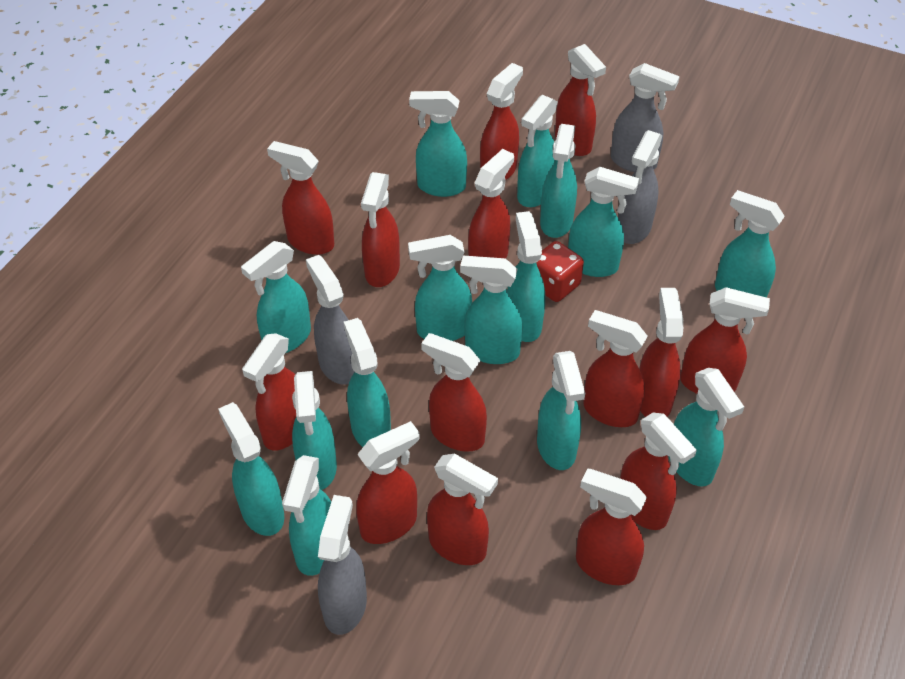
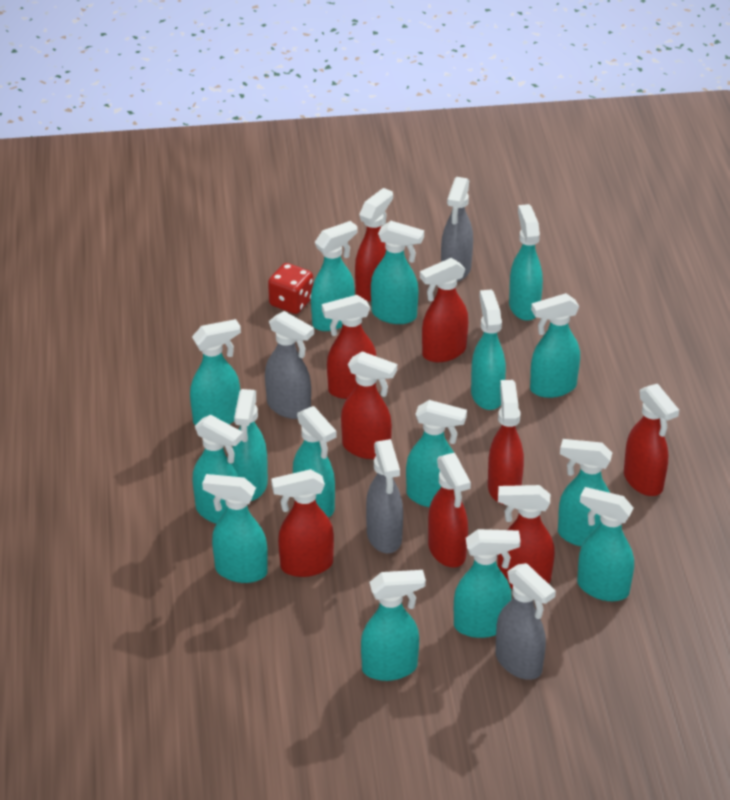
red spray bottle: 14 -> 9

